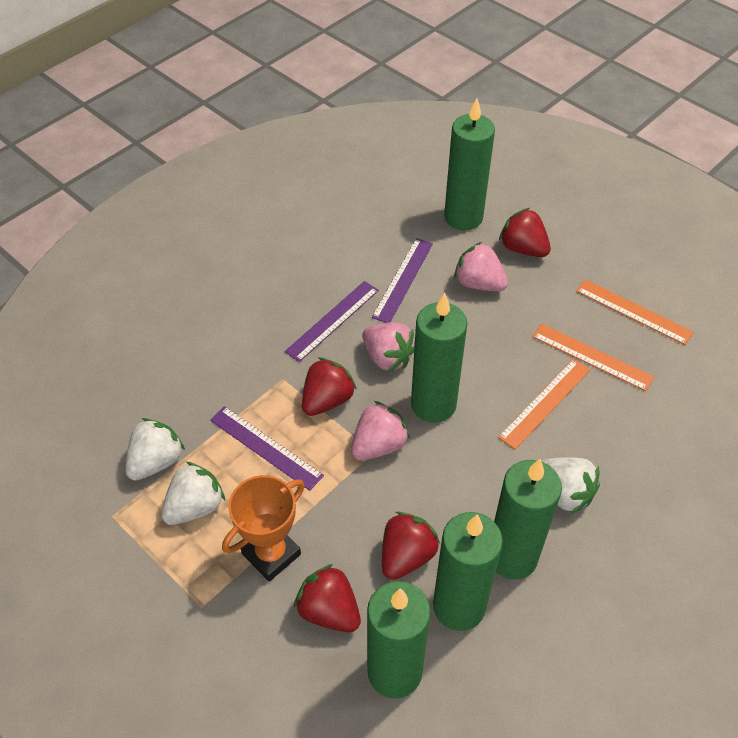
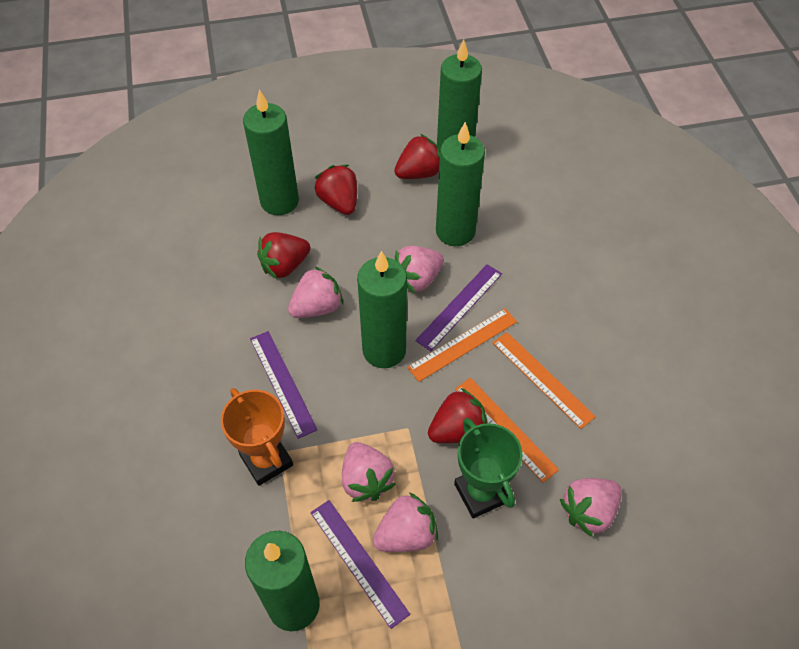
green trophy: 0 -> 1
pink strawberry: 3 -> 5
white strawberry: 3 -> 0

